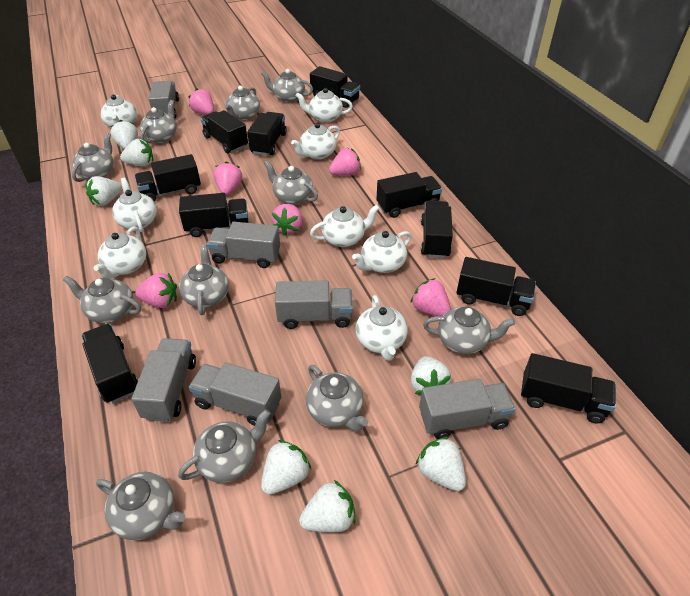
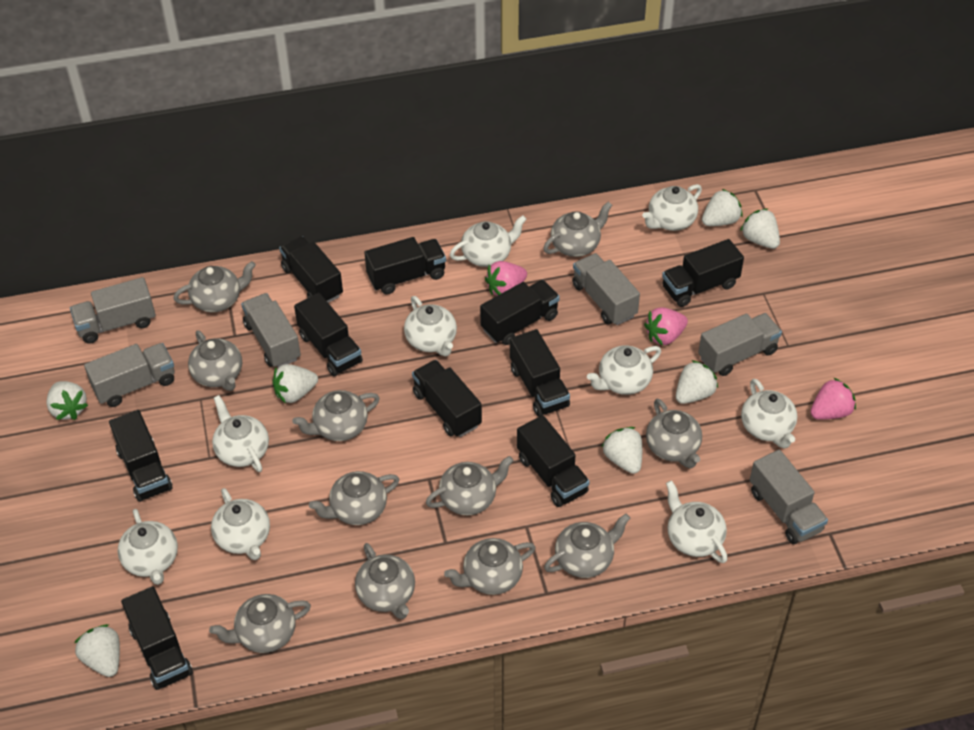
pink strawberry: 6 -> 3
white teapot: 8 -> 9

